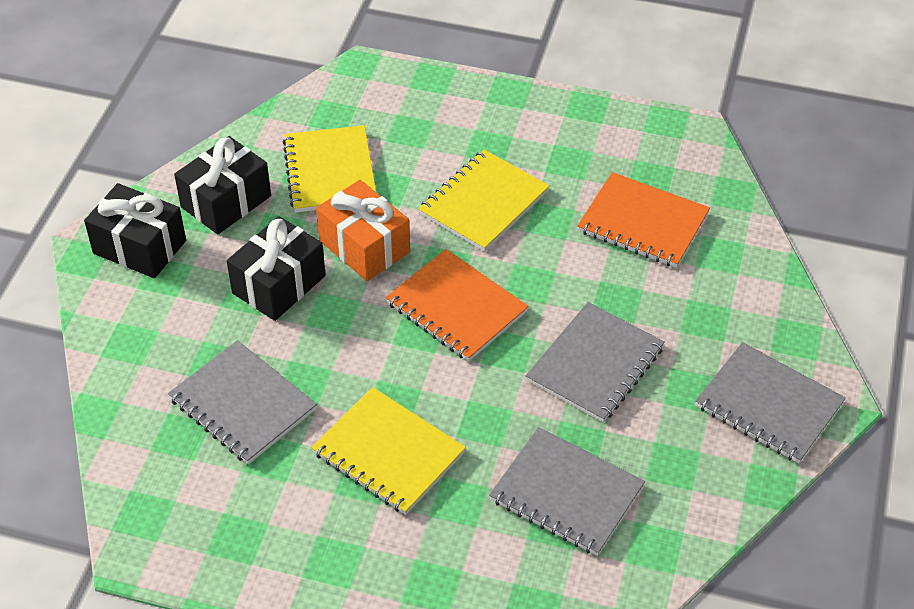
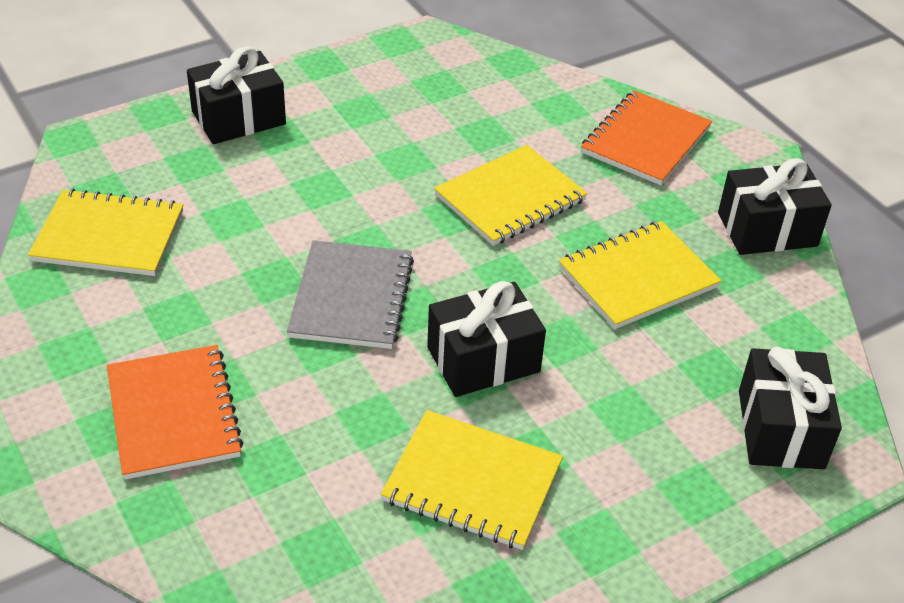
black gift: 3 -> 4
grey notebook: 4 -> 1
orange gift: 1 -> 0
yellow notebook: 3 -> 4

